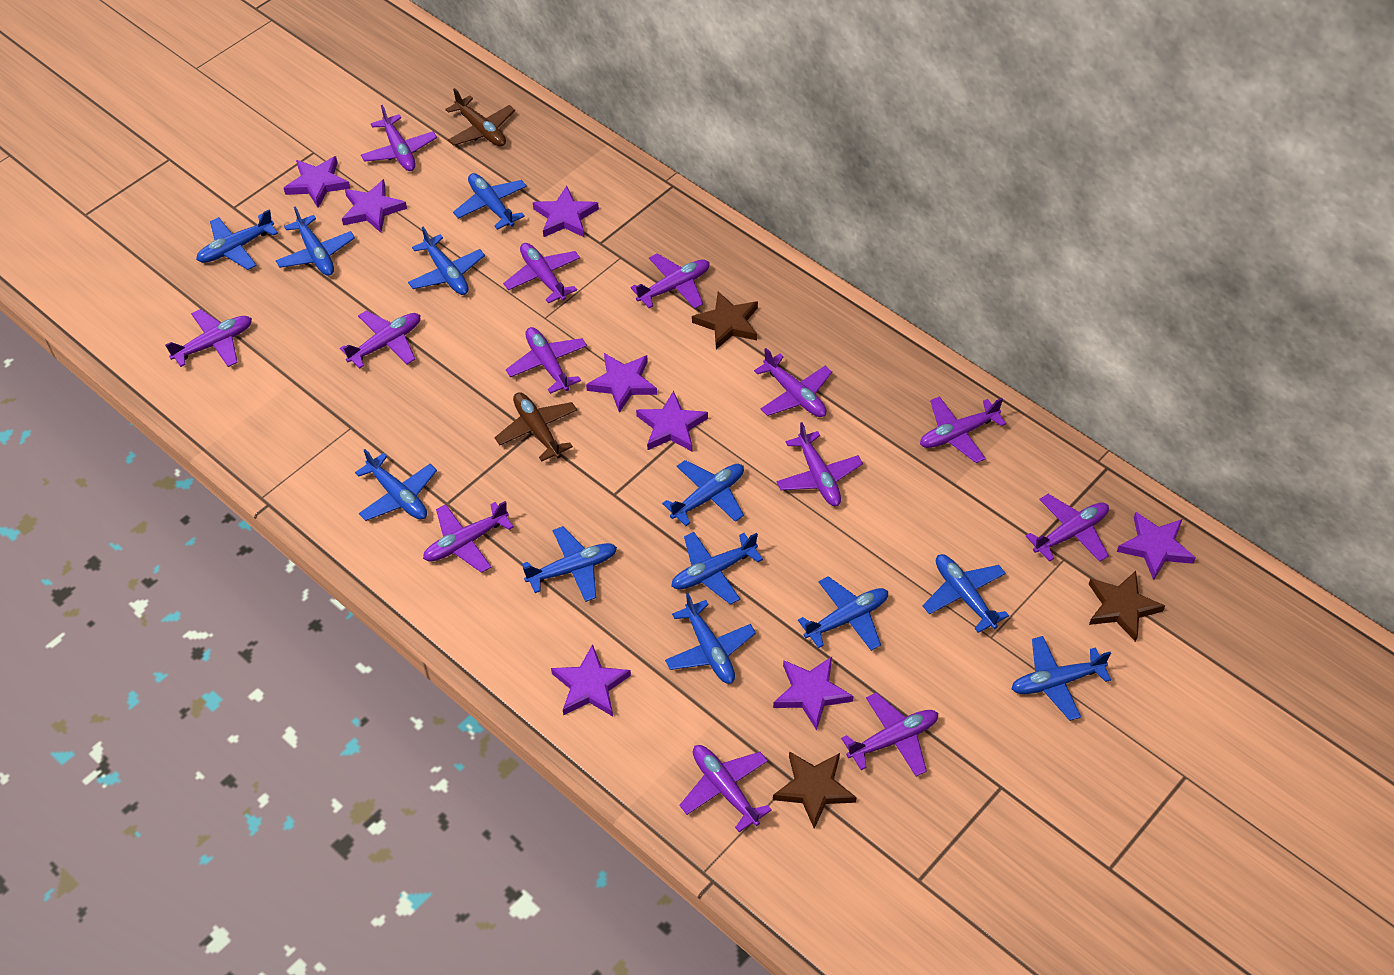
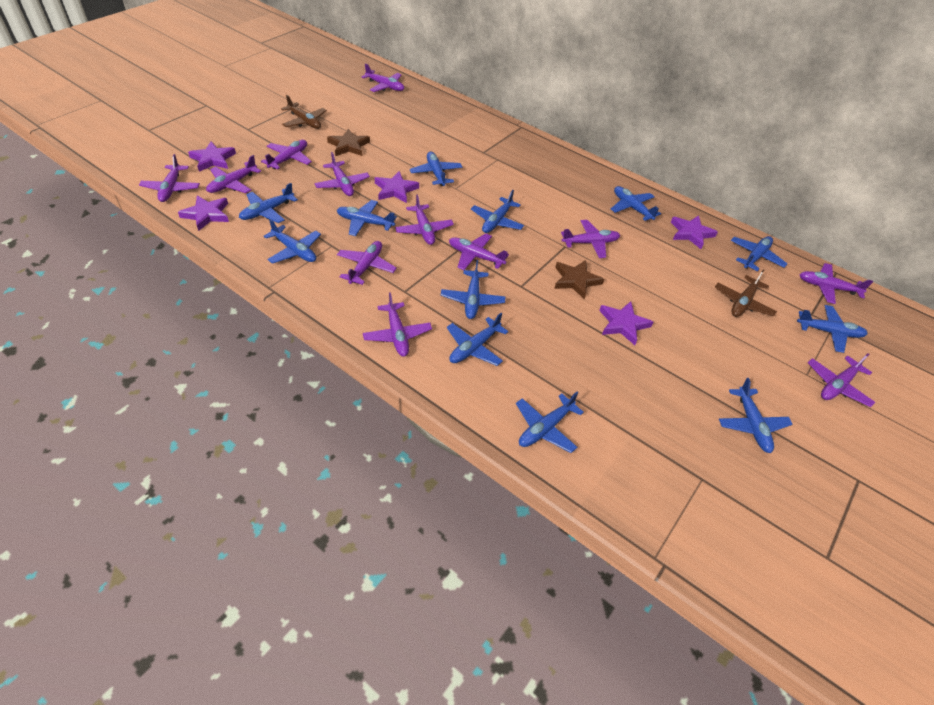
brown star: 3 -> 2
purple plane: 13 -> 12
purple star: 8 -> 5

